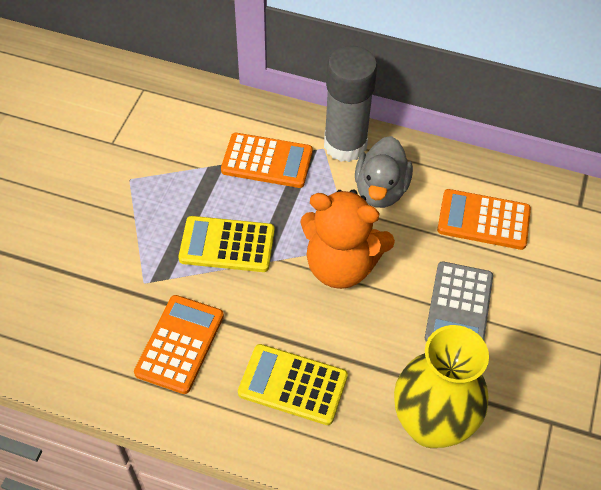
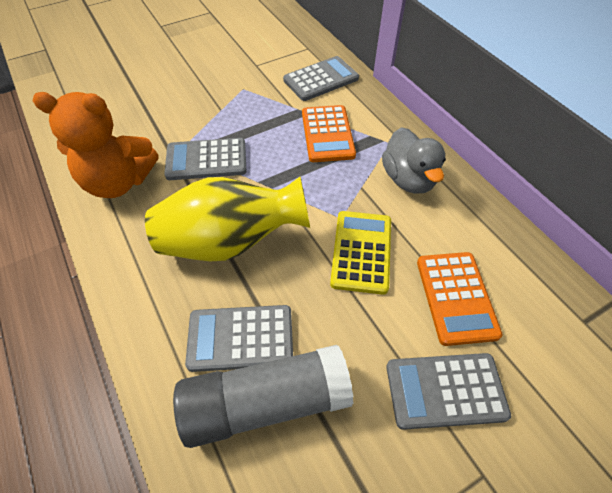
grey calculator: 1 -> 4
orange calculator: 3 -> 2
yellow calculator: 2 -> 1

